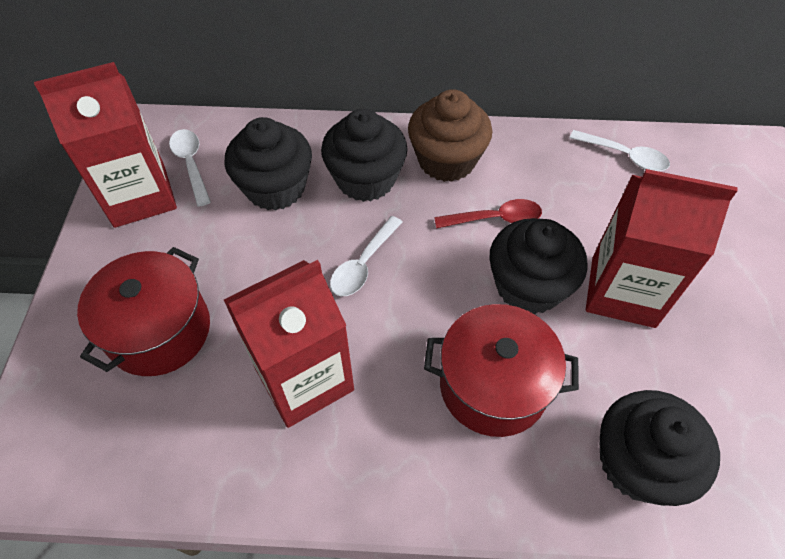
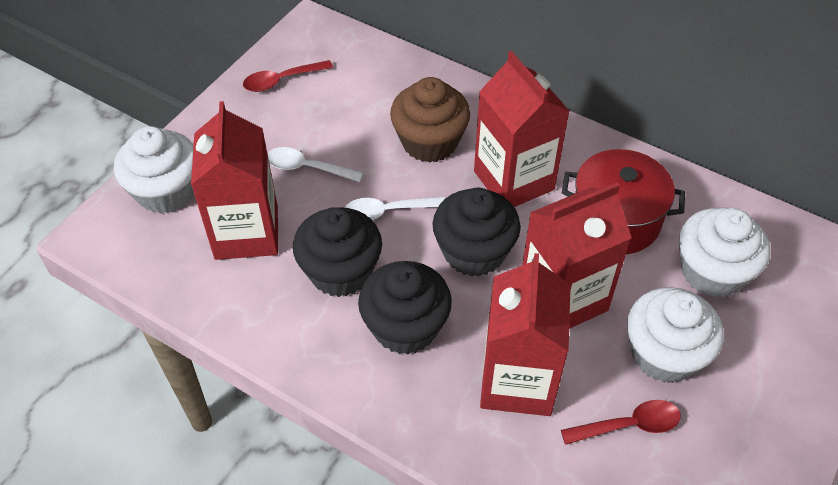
black cupcake: 4 -> 3
red carton: 3 -> 4
red pot: 2 -> 1
red spoon: 1 -> 2
white cupcake: 0 -> 3
white spoon: 3 -> 2

